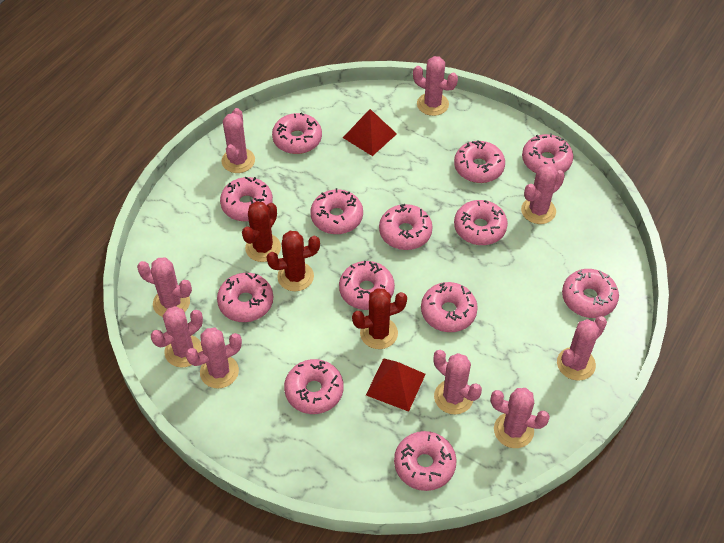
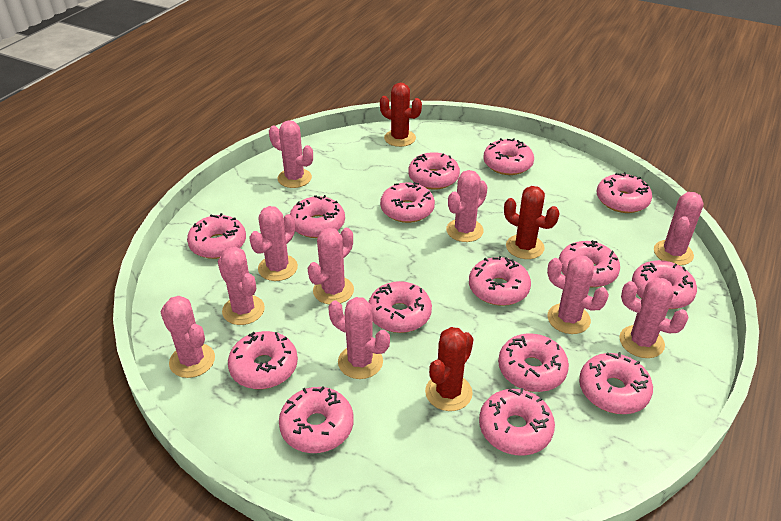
pink cactus: 9 -> 10
pink donut: 13 -> 15
red pyramid: 2 -> 0

